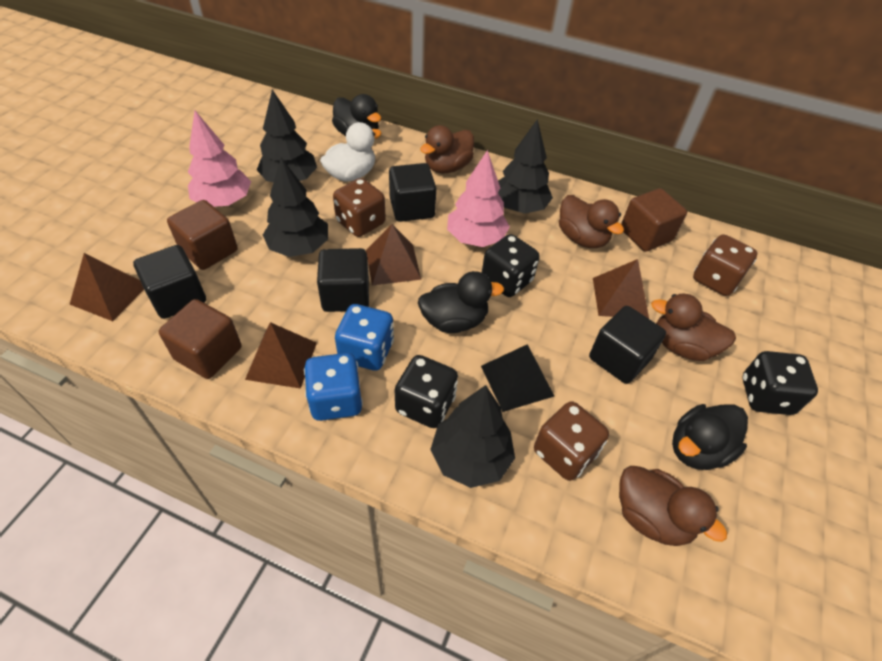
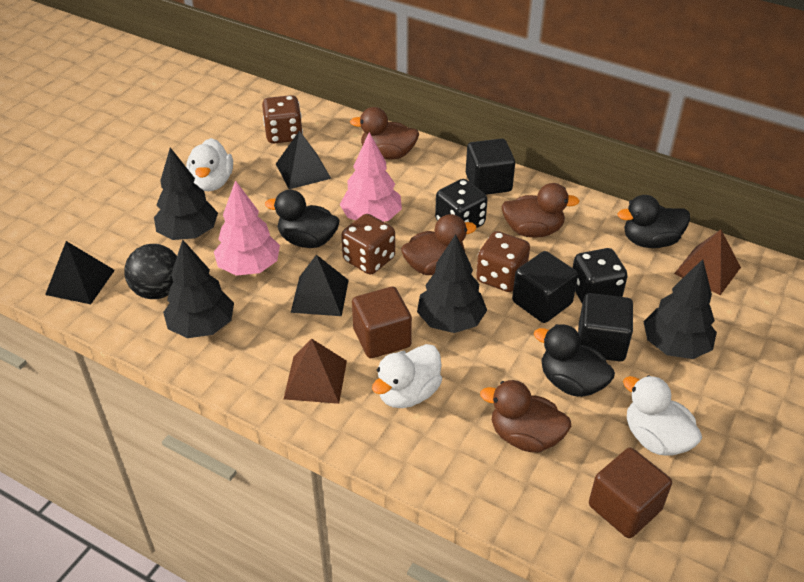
black ball: 0 -> 1
black cube: 4 -> 3
black dice: 3 -> 2
black pyramid: 1 -> 3
blue dice: 2 -> 0
brown cube: 3 -> 2
brown pyramid: 4 -> 2
white duck: 1 -> 3

